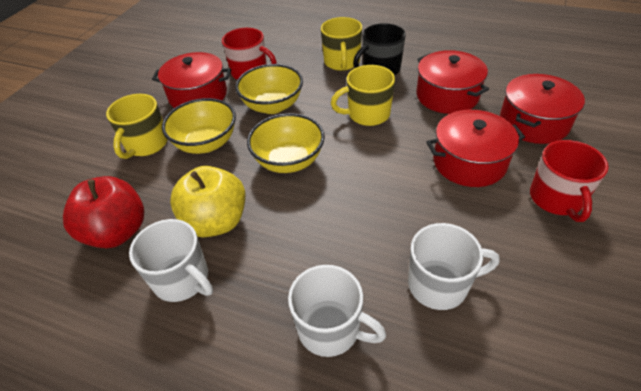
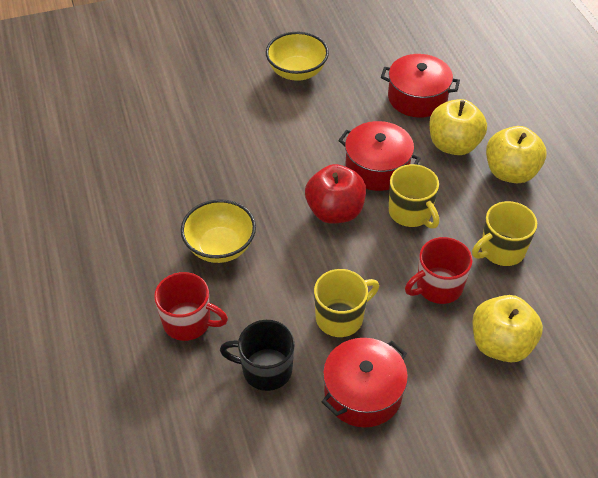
red pot: 4 -> 3
white mug: 3 -> 0
yellow apple: 1 -> 3
yellow bowl: 3 -> 2

